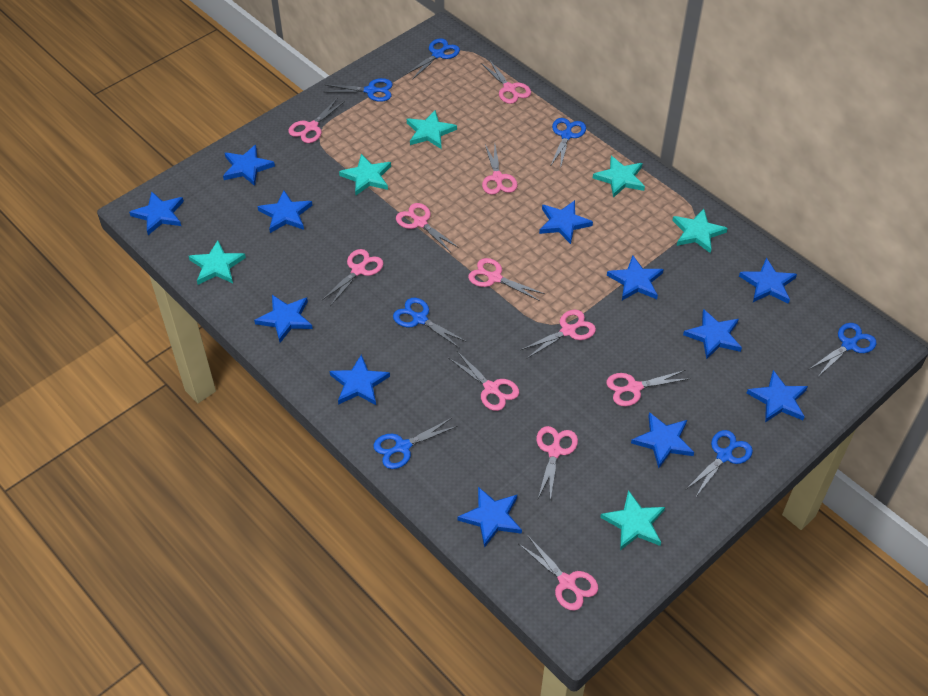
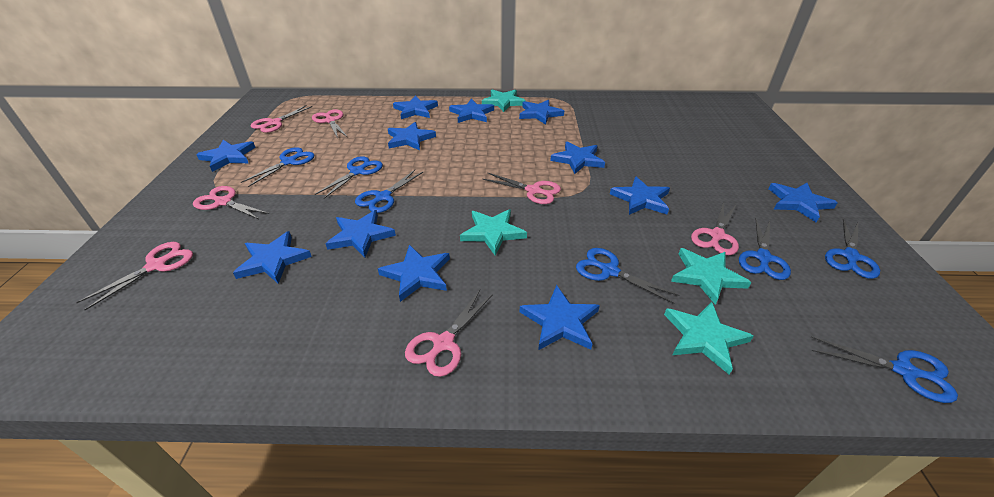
pink scissors: 11 -> 7
turquoise star: 6 -> 4

